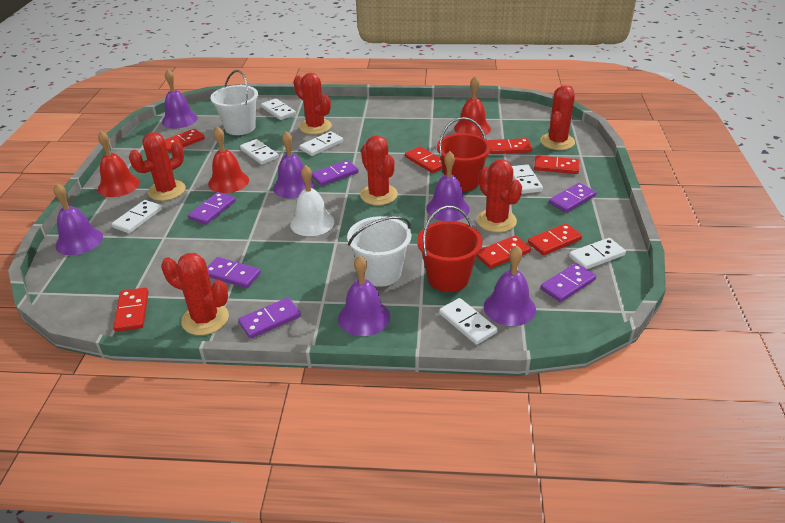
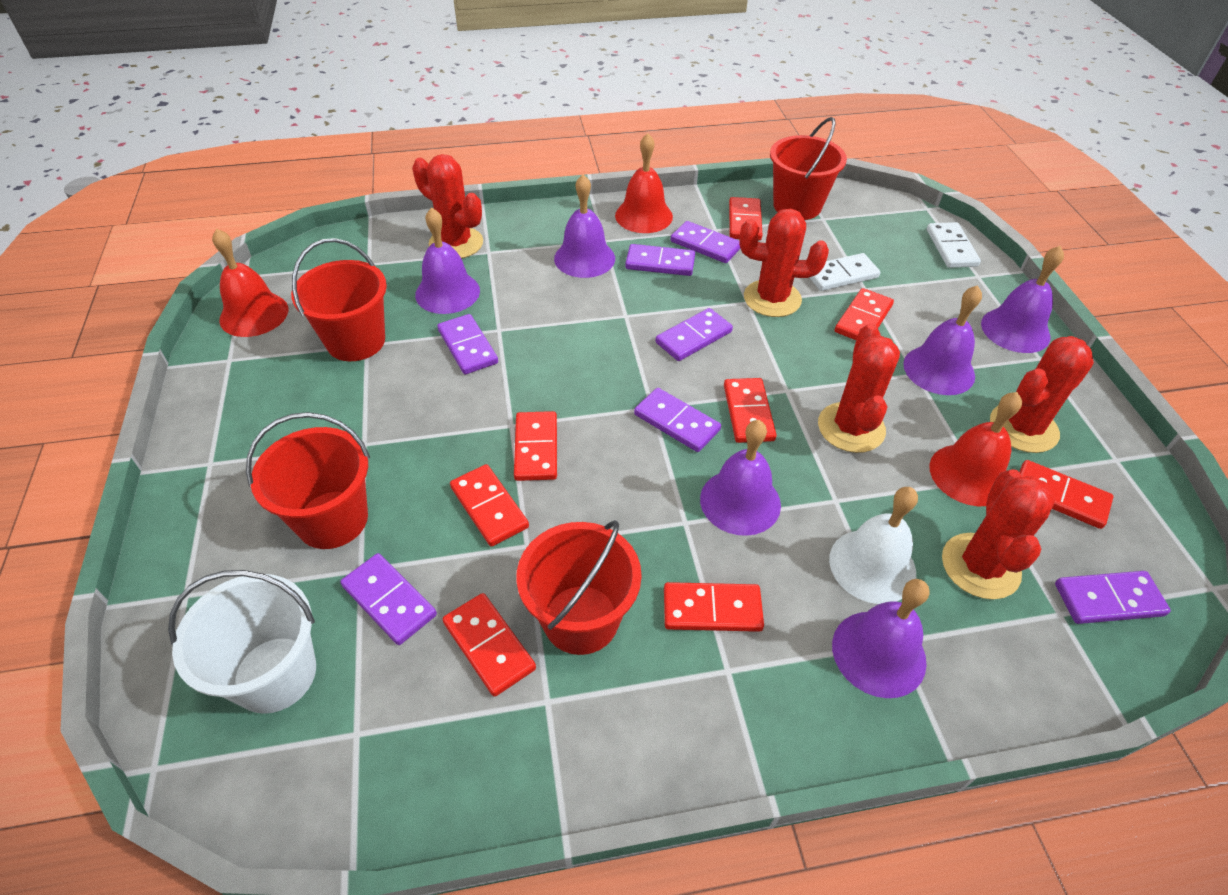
purple domino: 6 -> 7
red bucket: 2 -> 4
red cactus: 6 -> 5
red domino: 7 -> 8
white bucket: 2 -> 1
white domino: 7 -> 2

